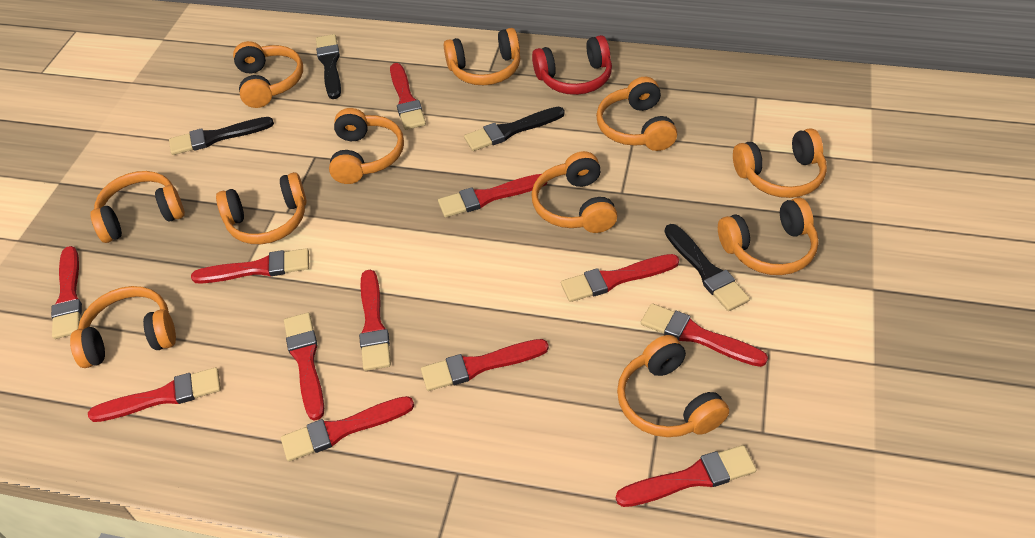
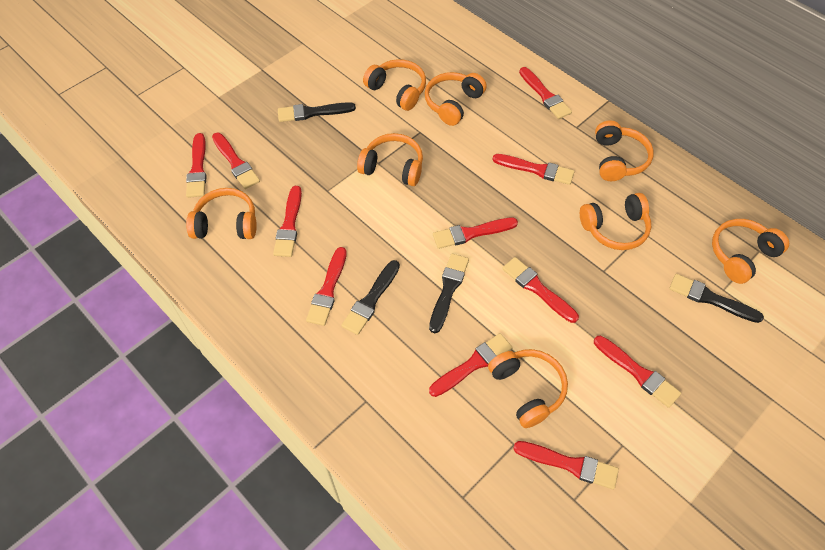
orange headphones: 11 -> 8
red brush: 12 -> 11
red headphones: 1 -> 0

